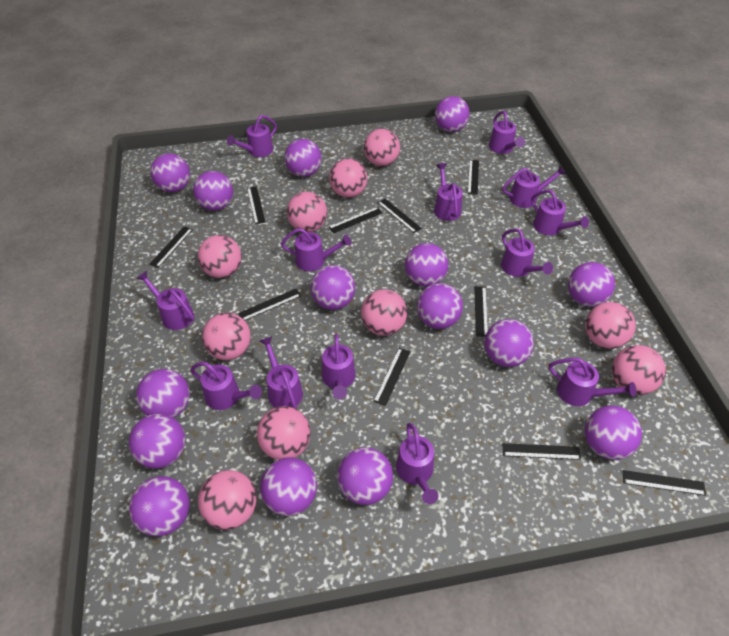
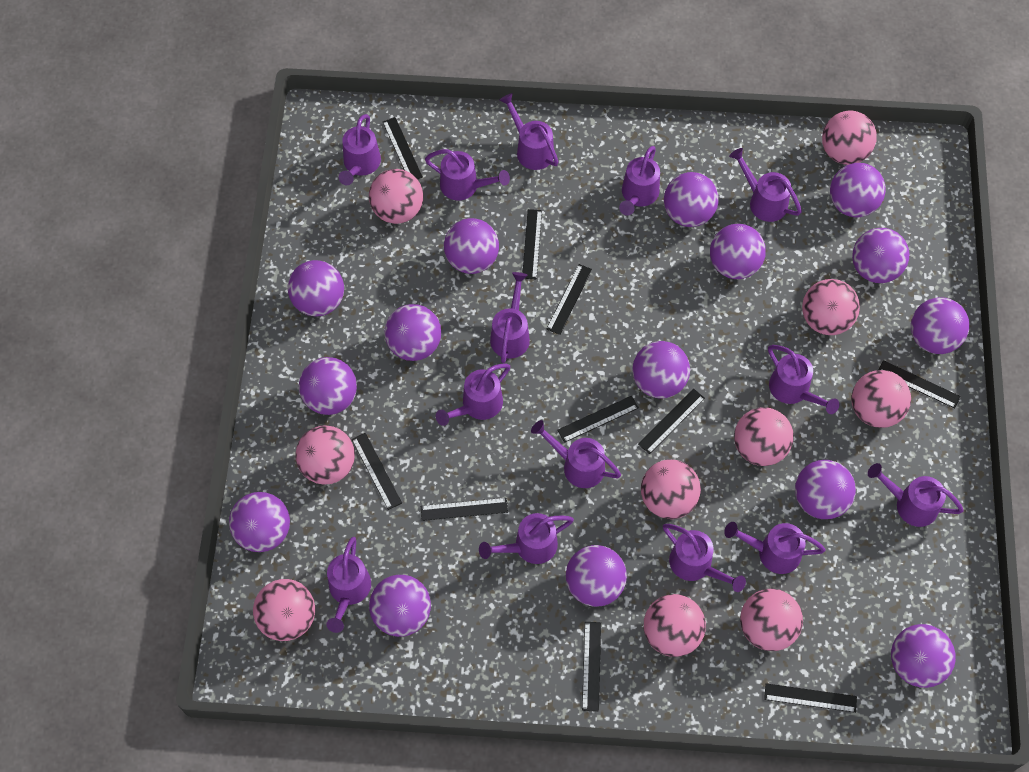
purple watering can: 13 -> 14

